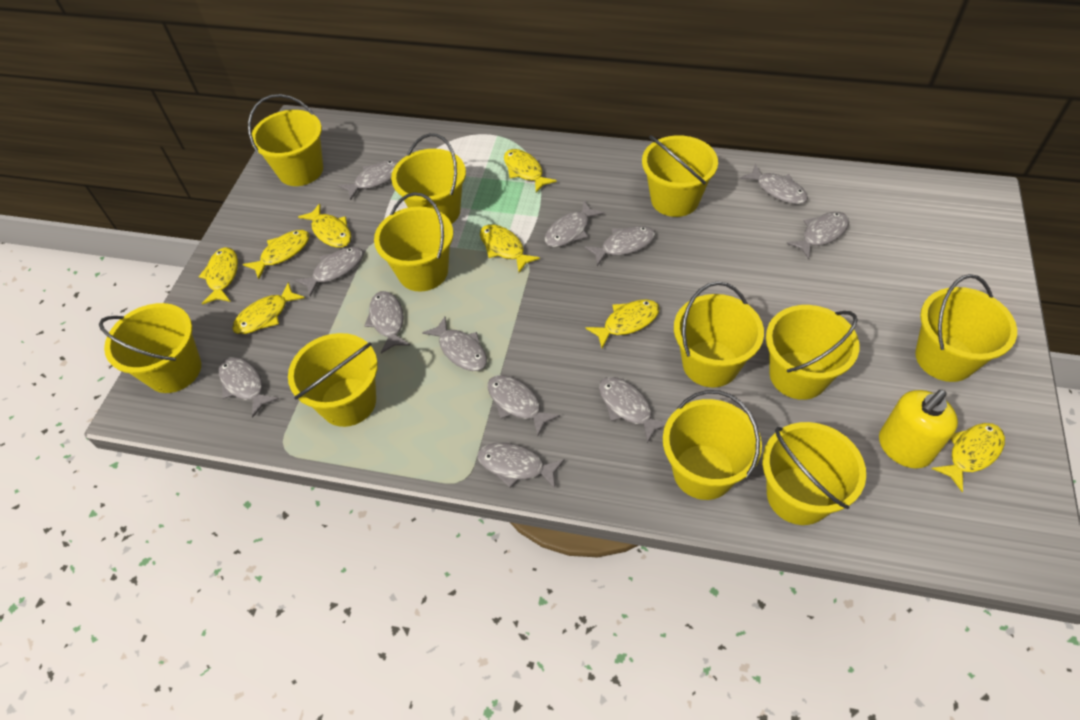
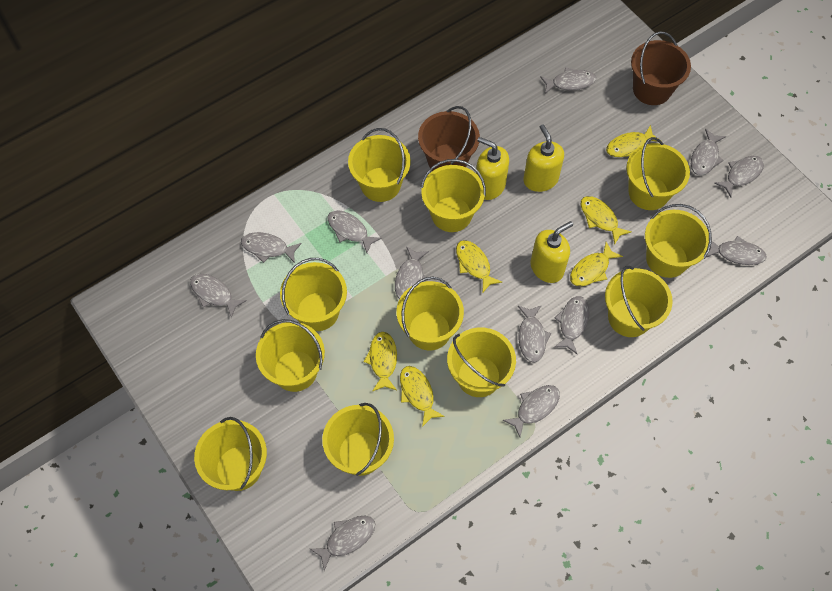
brown bucket: 0 -> 2
yellow fish: 8 -> 6
yellow soap dispenser: 1 -> 3

